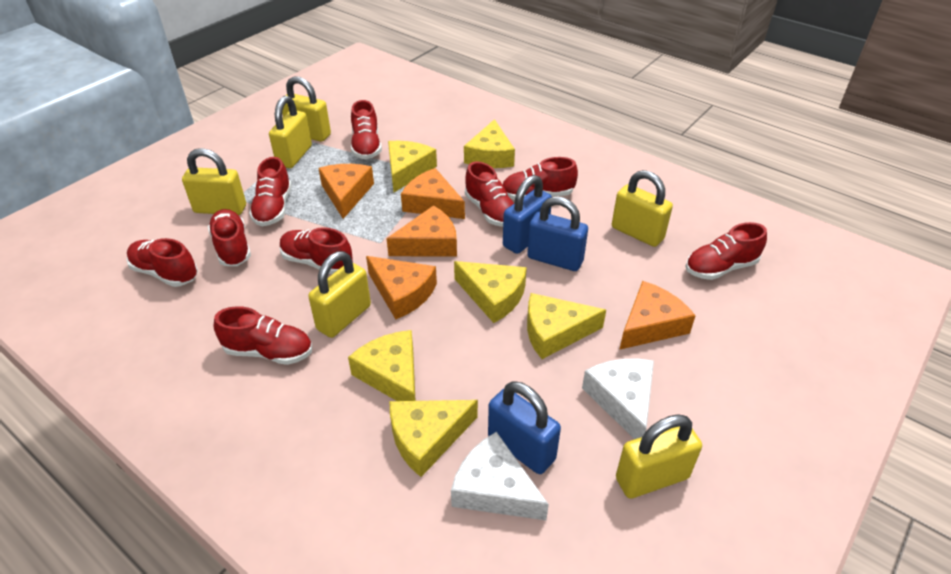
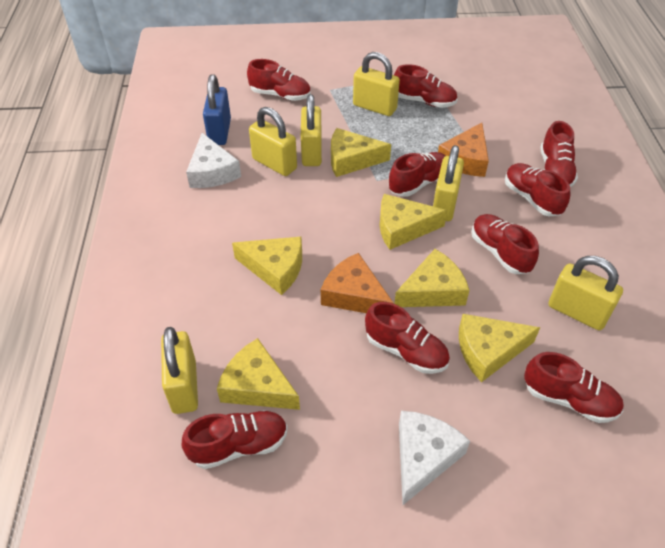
blue padlock: 3 -> 1
orange cheese: 5 -> 2

